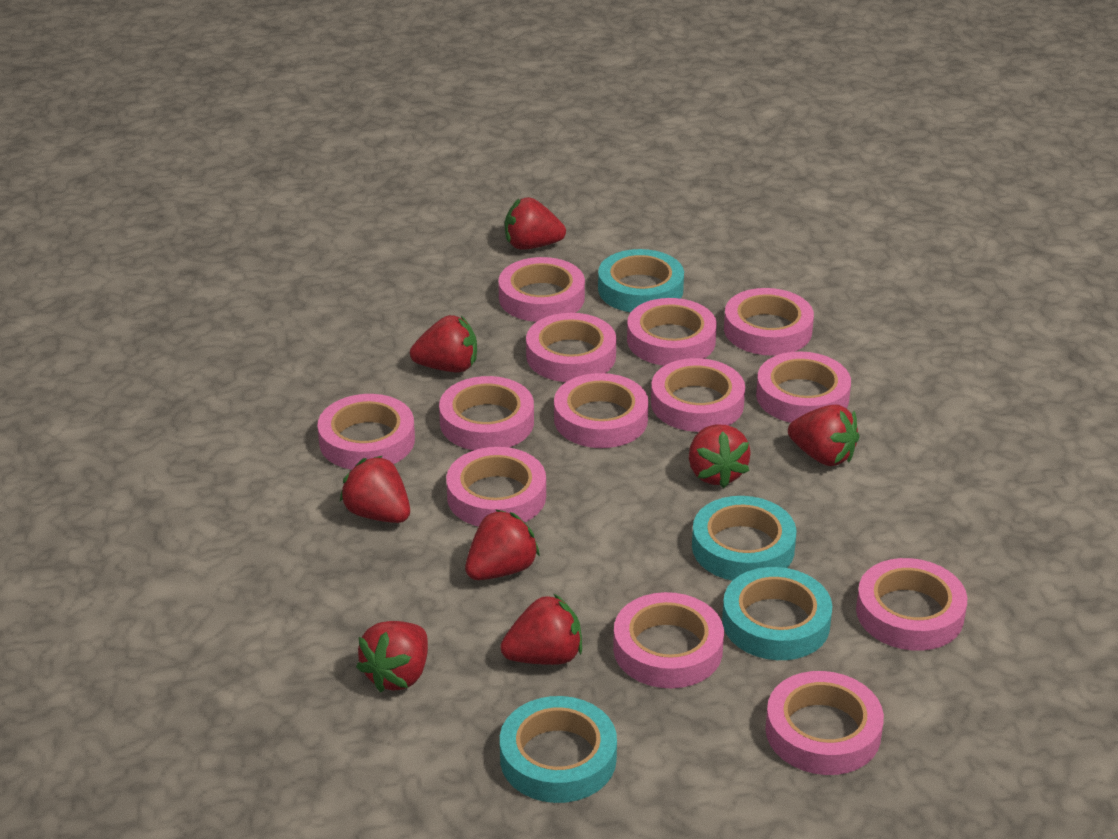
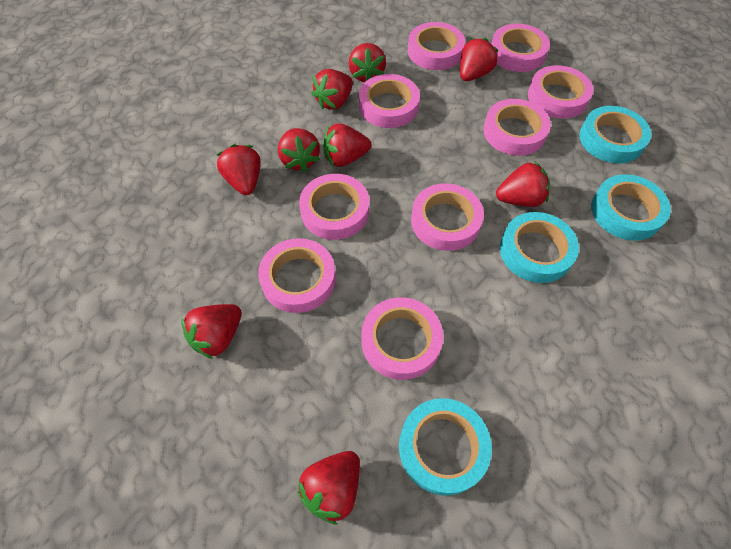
pink tape: 13 -> 9
red strawberry: 8 -> 9

